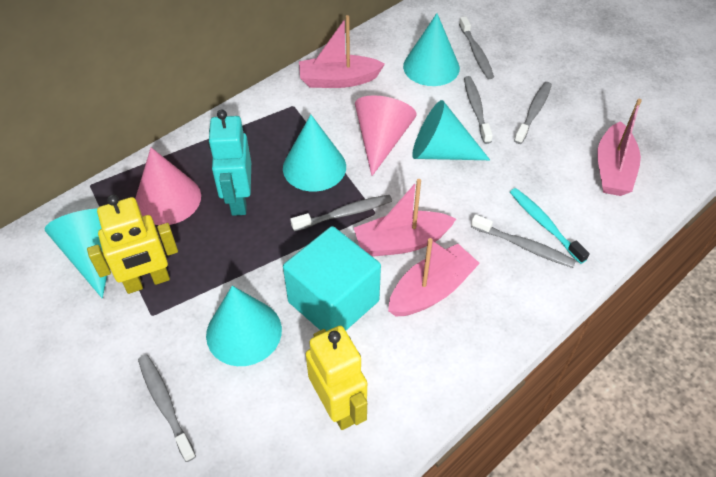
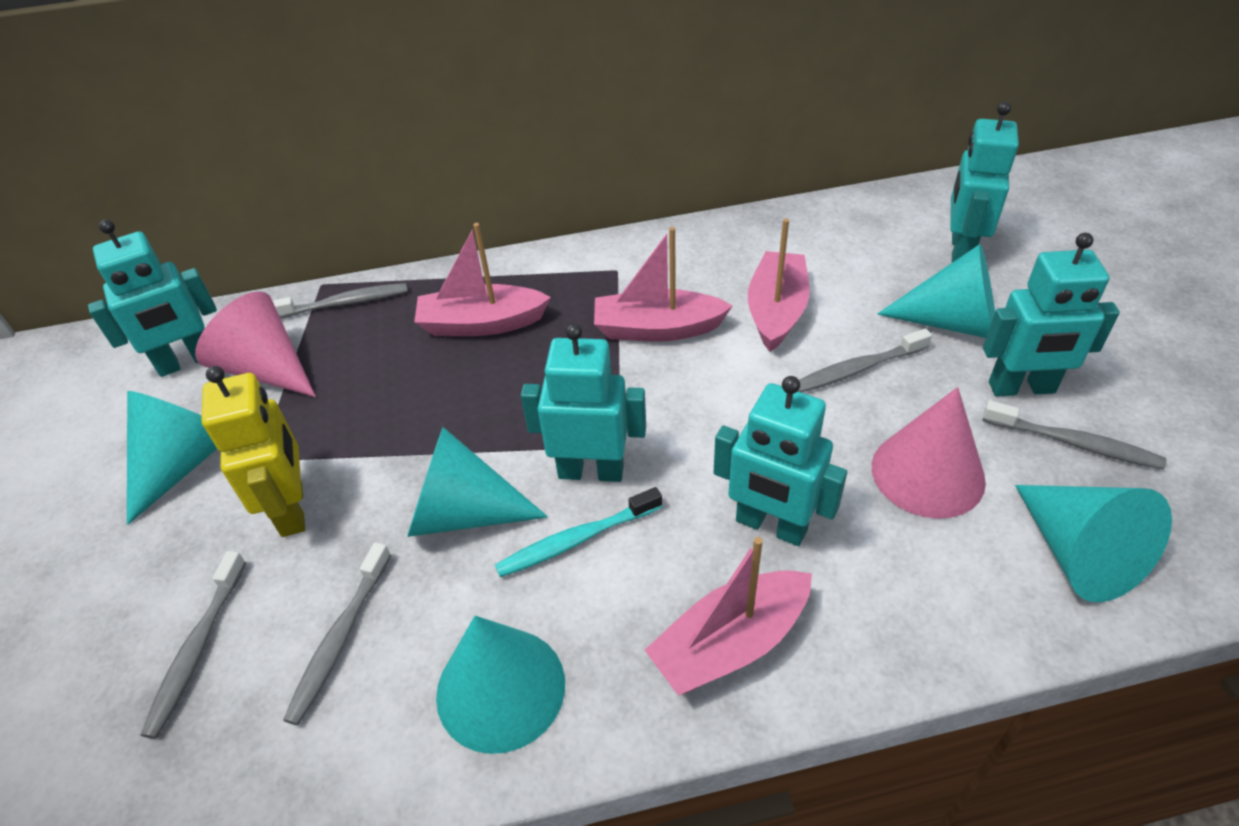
grey toothbrush: 6 -> 5
turquoise cube: 1 -> 0
turquoise robot: 1 -> 5
yellow robot: 2 -> 1

